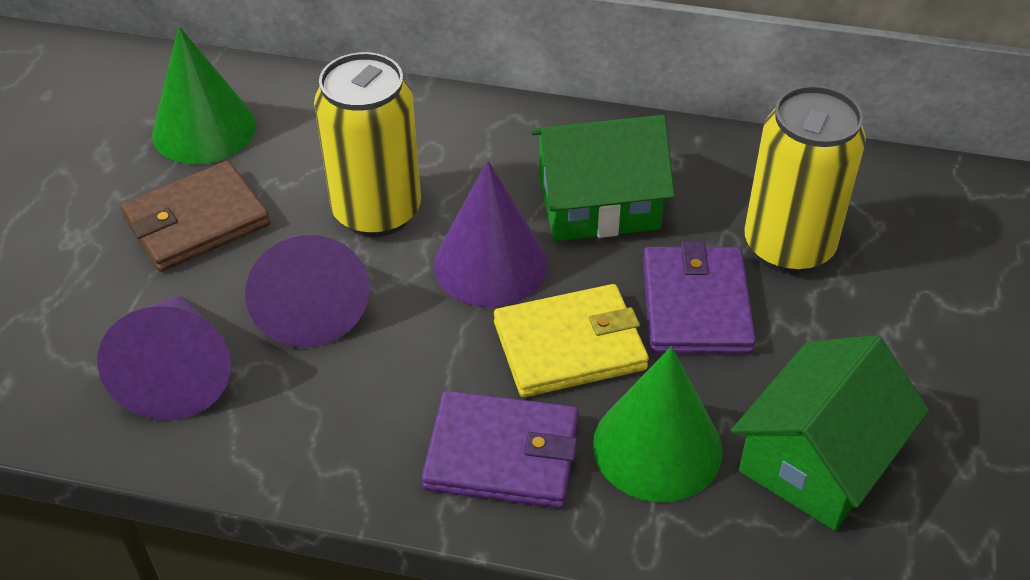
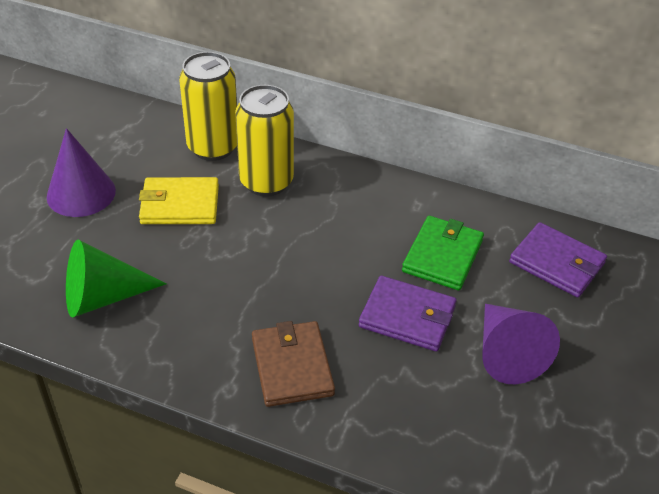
green cone: 2 -> 1
green house: 2 -> 0
green wallet: 0 -> 1
purple cone: 3 -> 2

